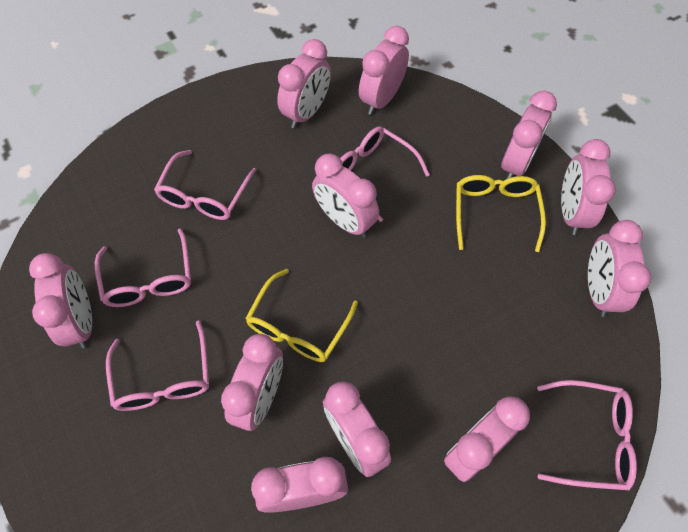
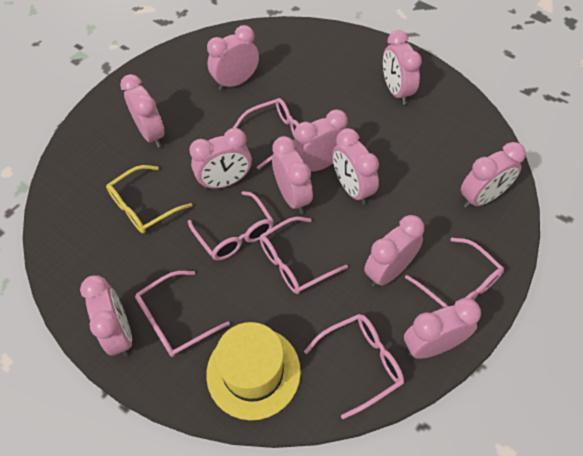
pink glasses: 5 -> 6
yellow glasses: 2 -> 1
yellow hat: 0 -> 1

